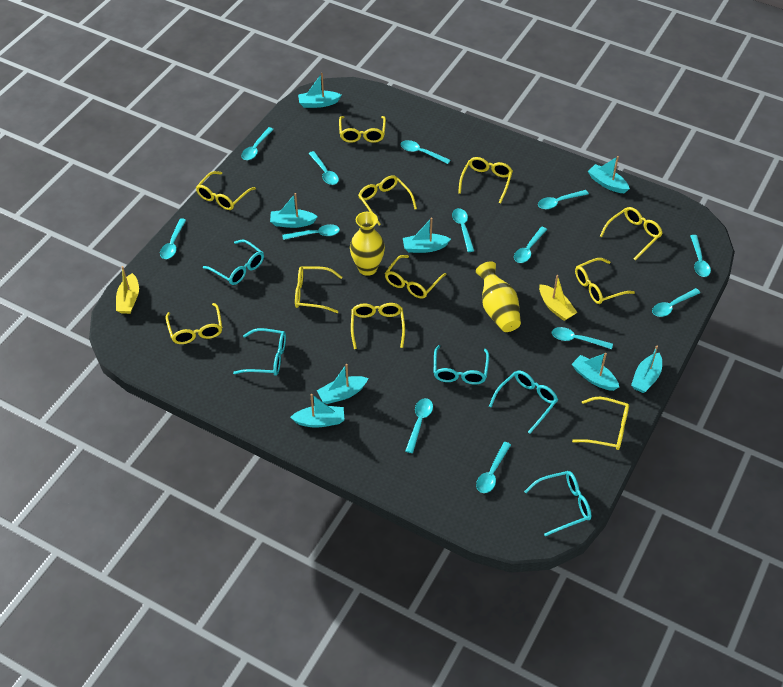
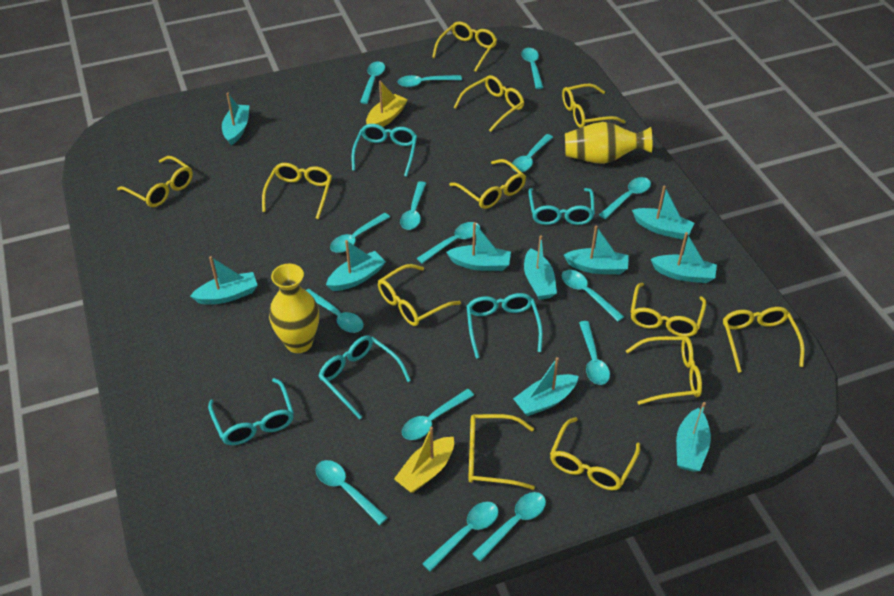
turquoise boat: 8 -> 10
turquoise spoon: 13 -> 15
yellow glasses: 11 -> 12

